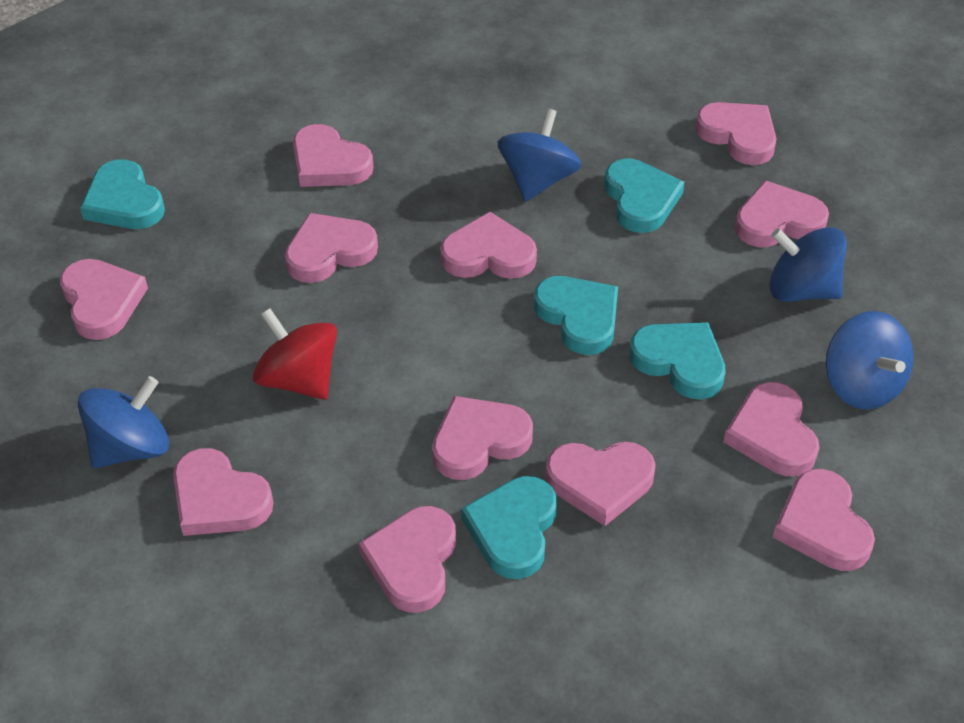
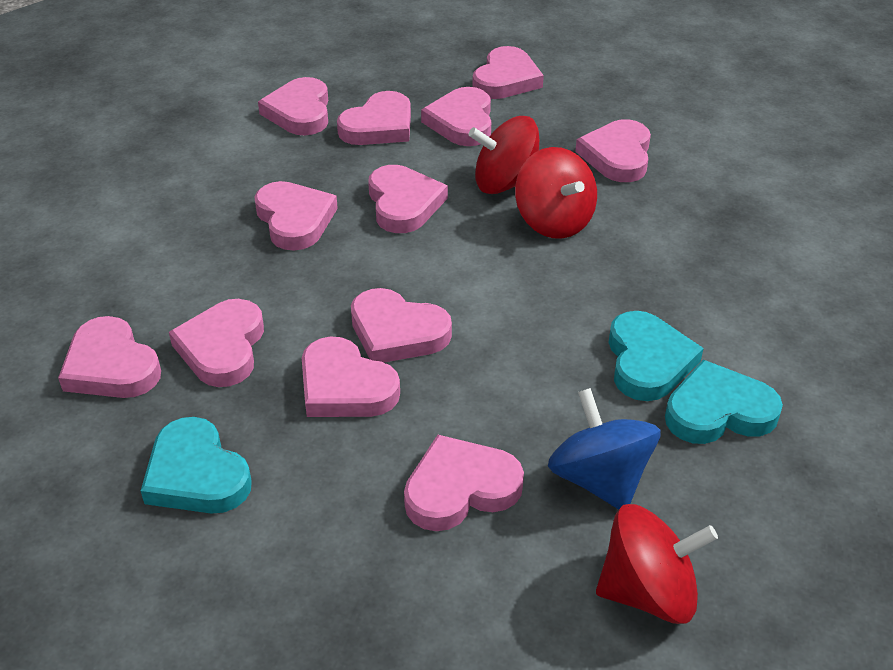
blue spinning top: 4 -> 1
red spinning top: 1 -> 3
turquoise heart: 5 -> 3

